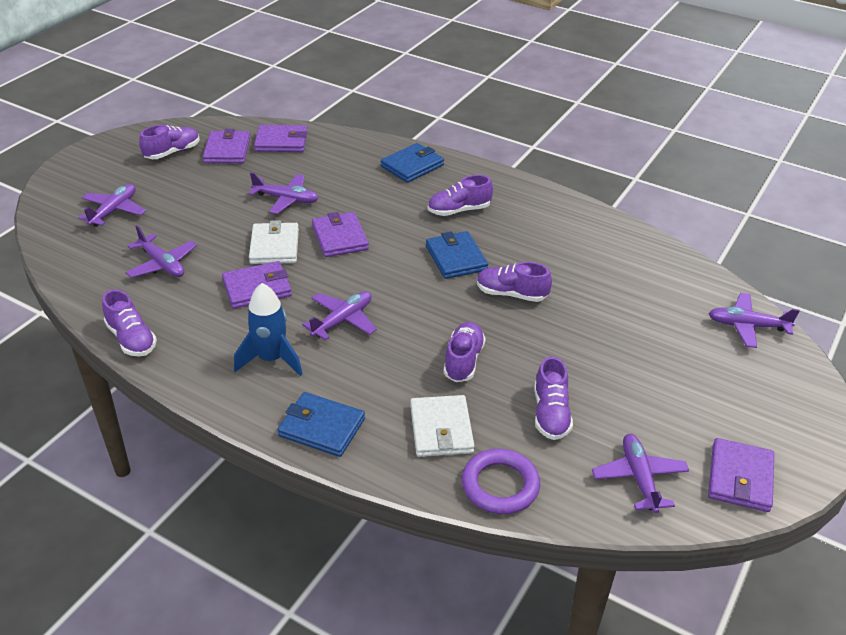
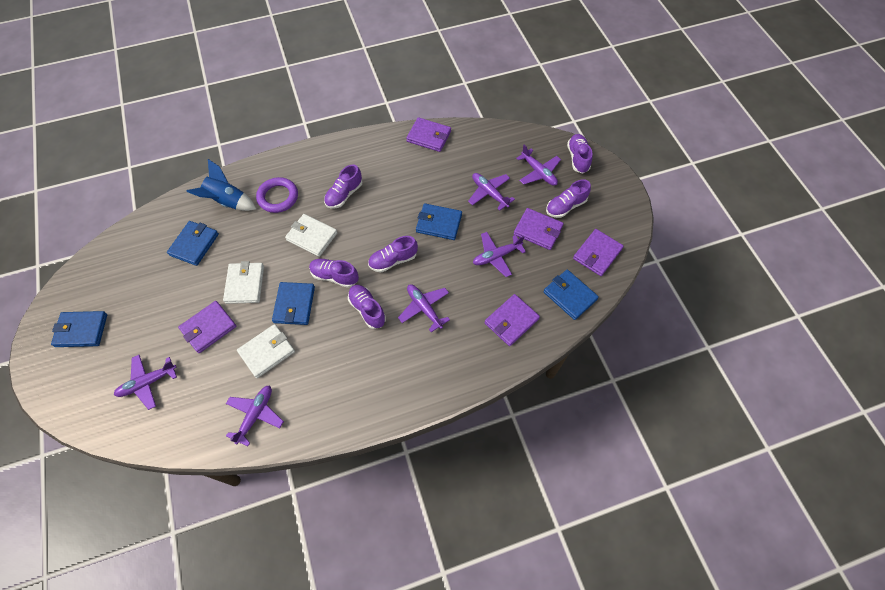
blue wallet: 3 -> 5
white wallet: 2 -> 3

